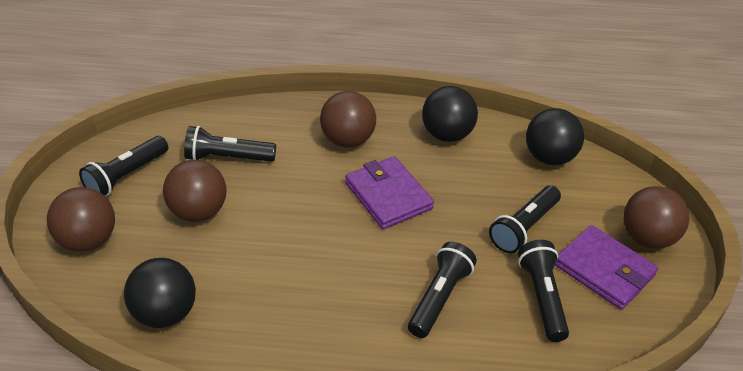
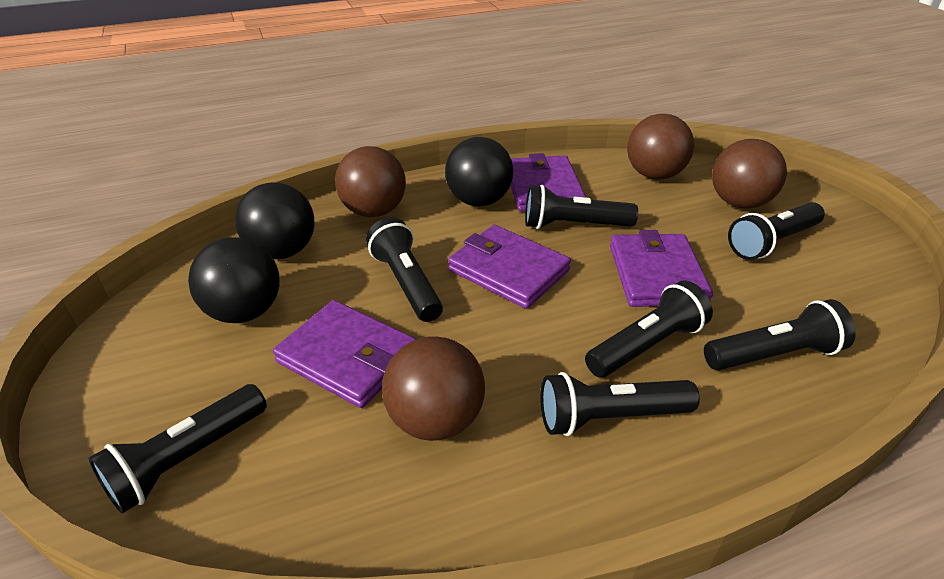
black flashlight: 5 -> 7
purple wallet: 2 -> 4

